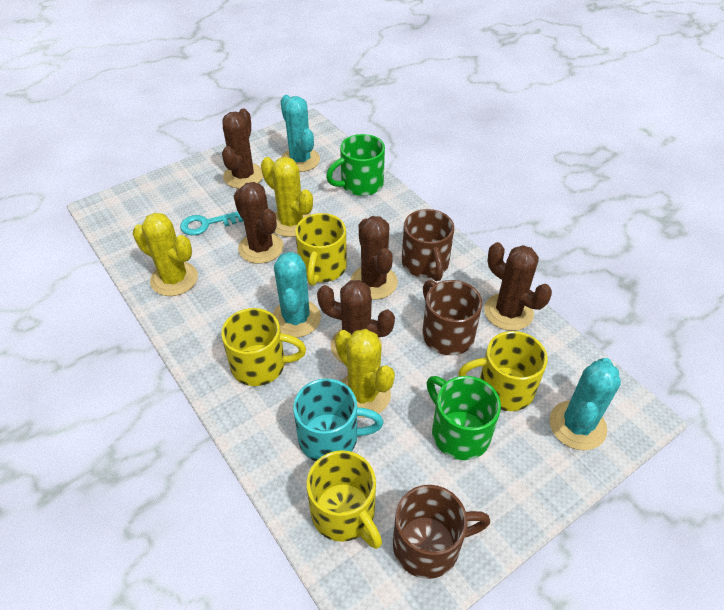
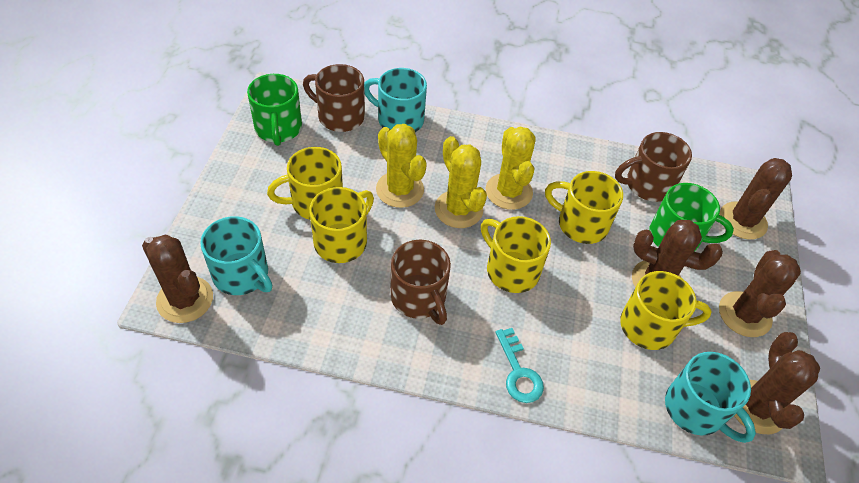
turquoise cactus: 3 -> 0
turquoise mug: 1 -> 3
yellow mug: 4 -> 5

